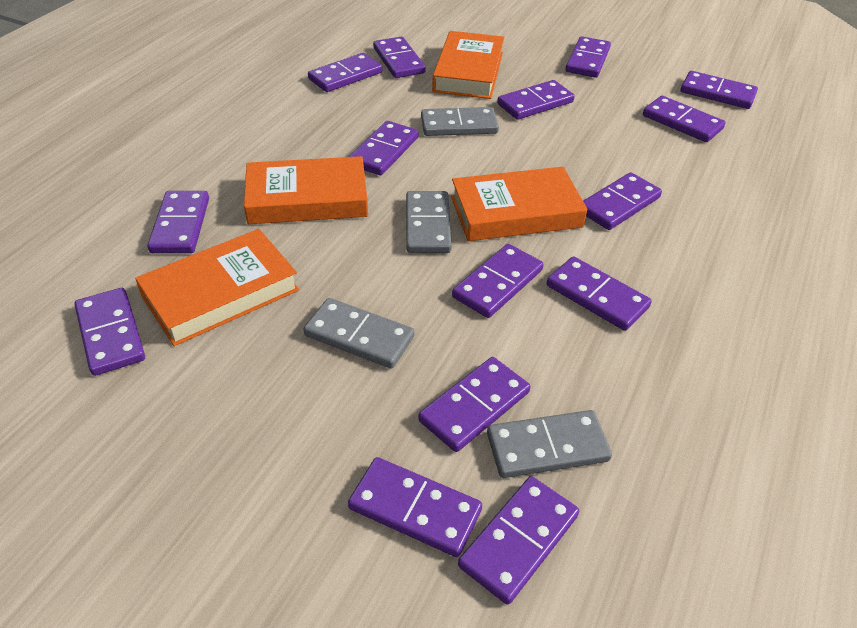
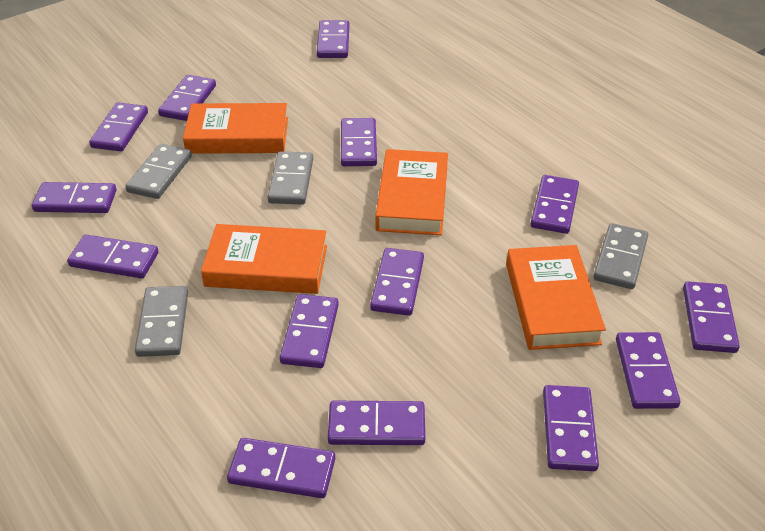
purple domino: 15 -> 14

